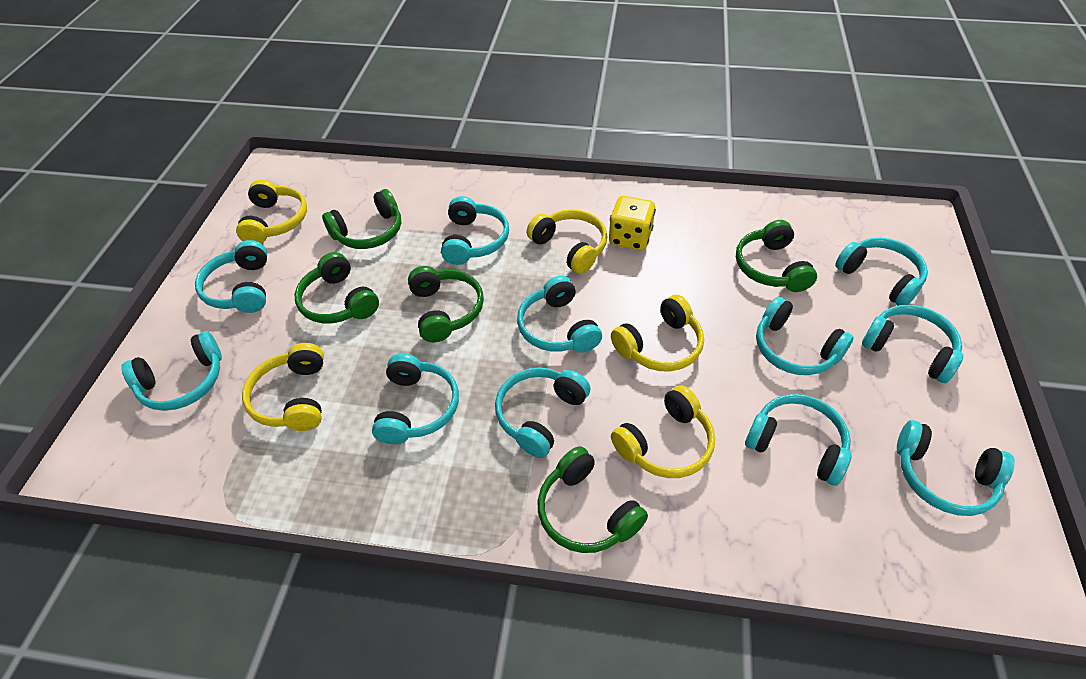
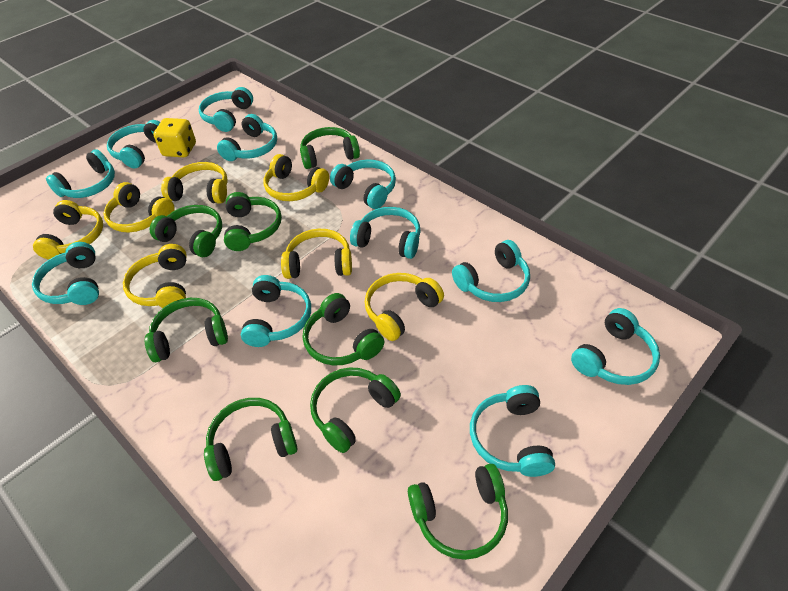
green headphones: 5 -> 8
yellow headphones: 5 -> 7

